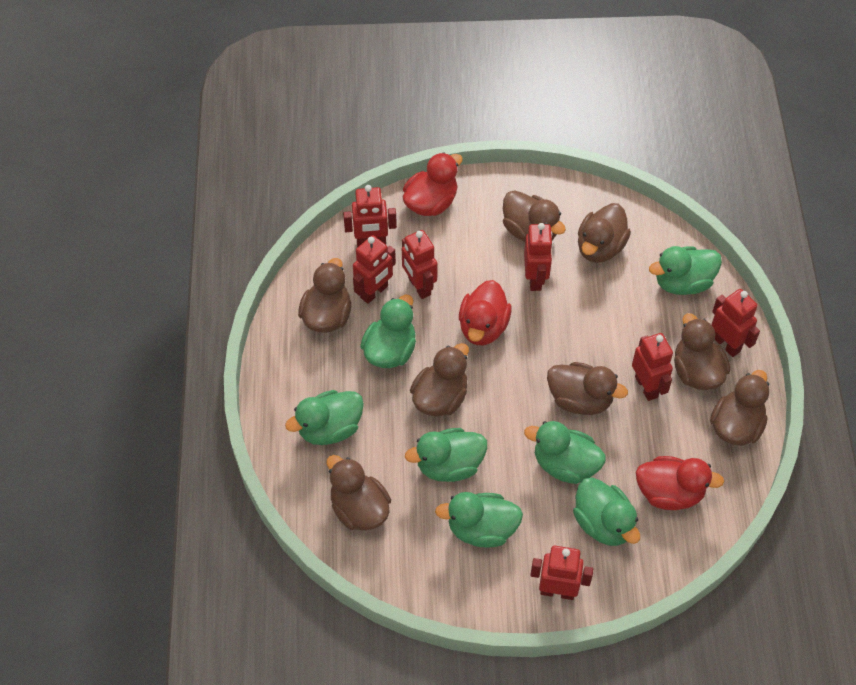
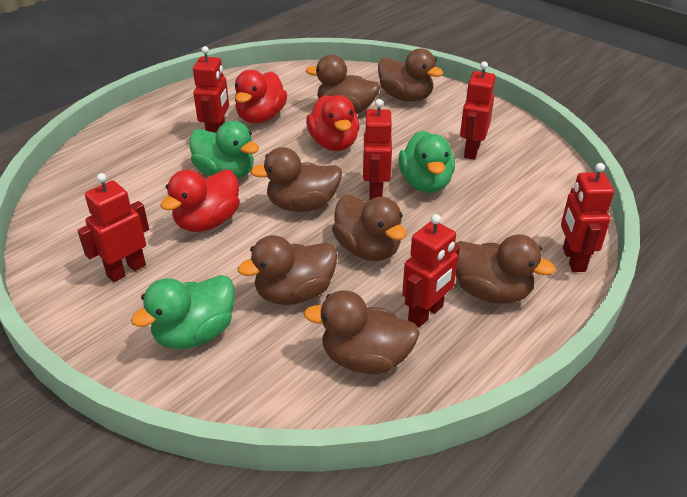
brown duck: 8 -> 7
green duck: 7 -> 3
red robot: 7 -> 6

